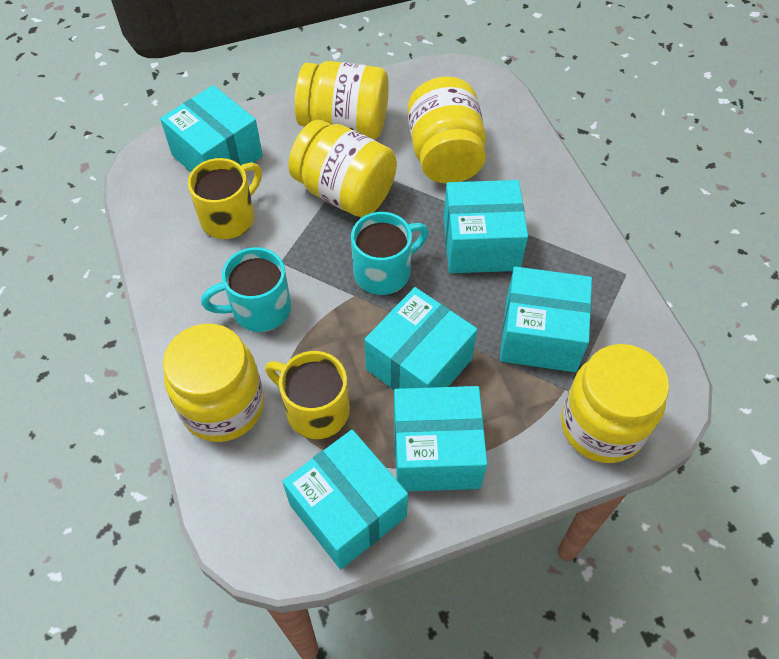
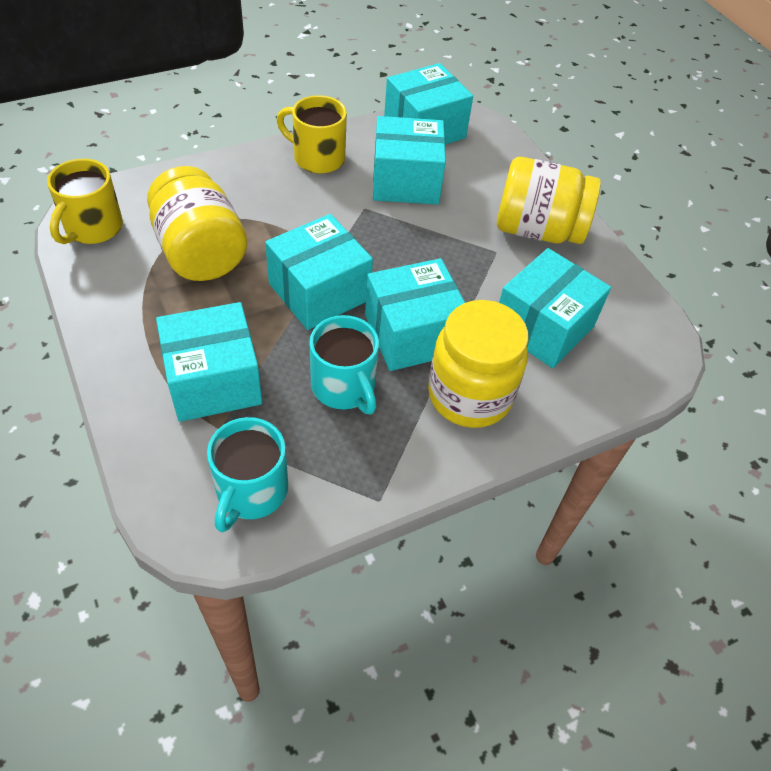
yellow jar: 5 -> 3

